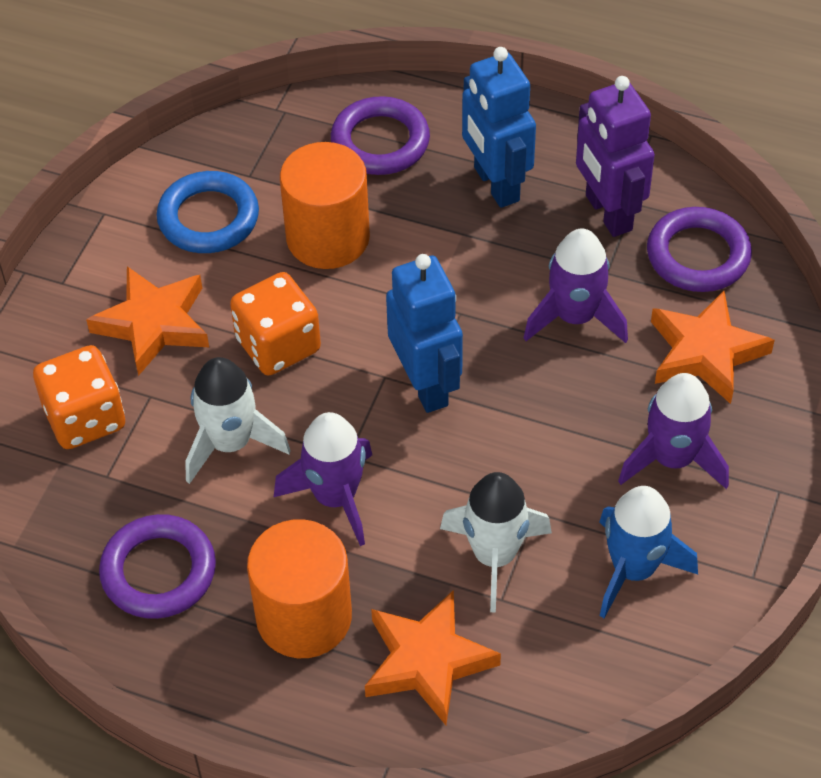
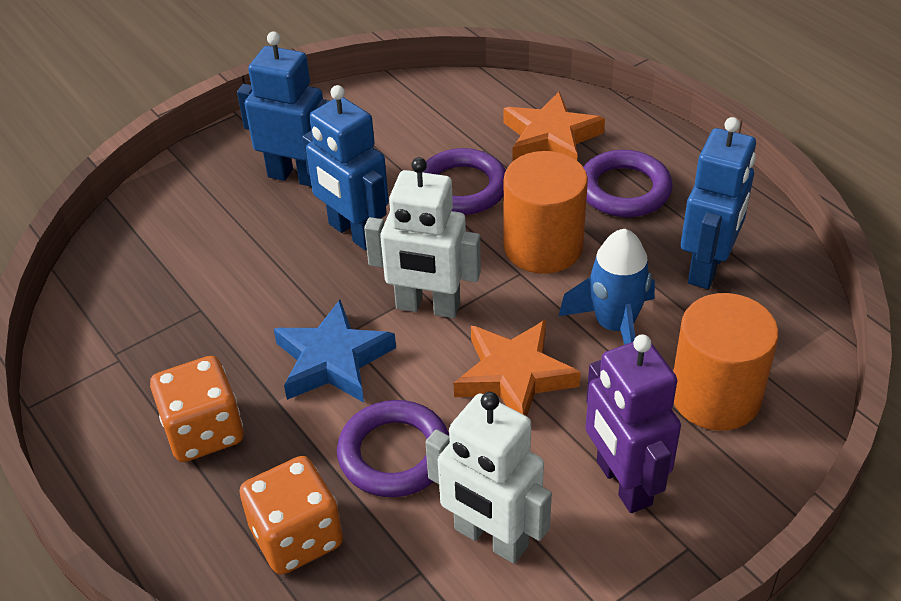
blue ring: 1 -> 0
blue robot: 2 -> 3
blue star: 0 -> 1
orange star: 3 -> 2
purple rocket: 3 -> 0
white robot: 0 -> 2
white rocket: 2 -> 0

